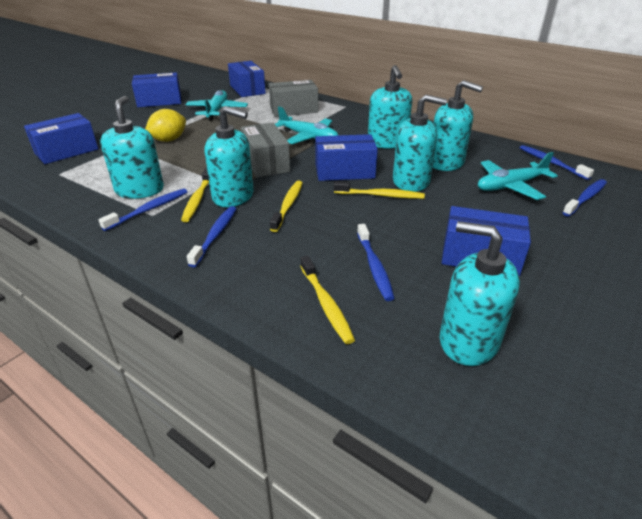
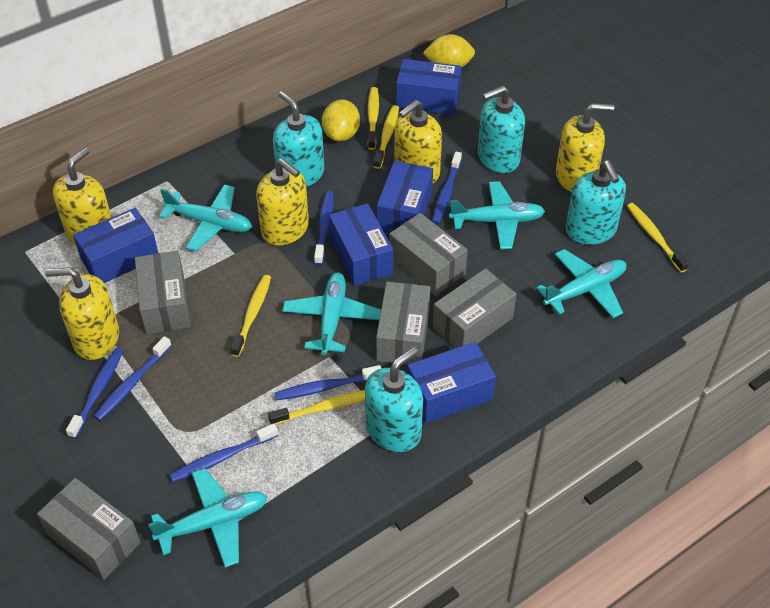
blue toothbrush: 5 -> 6
grey box: 2 -> 5
turquoise plane: 3 -> 5
turquoise soap dispenser: 6 -> 4
yellow lemon: 1 -> 2
yellow soap dispenser: 0 -> 5
yellow toothbrush: 4 -> 5

